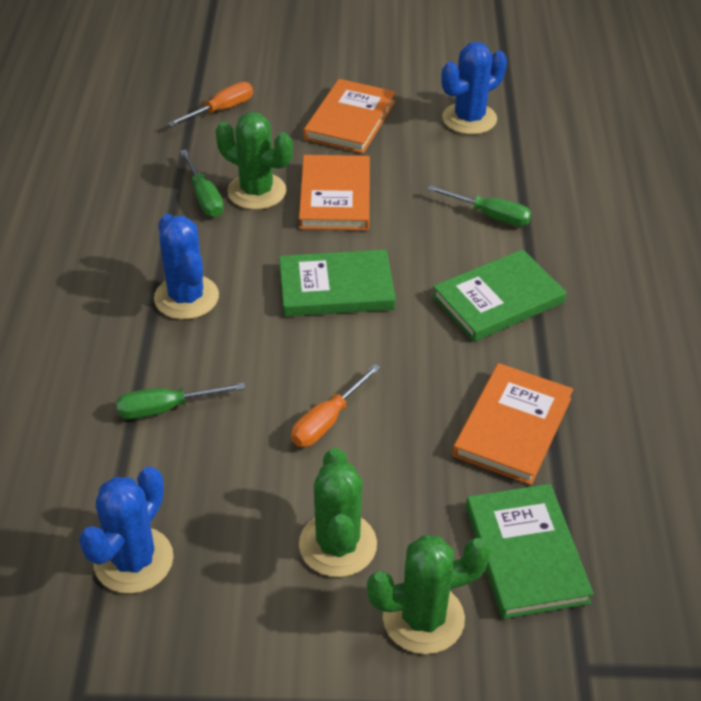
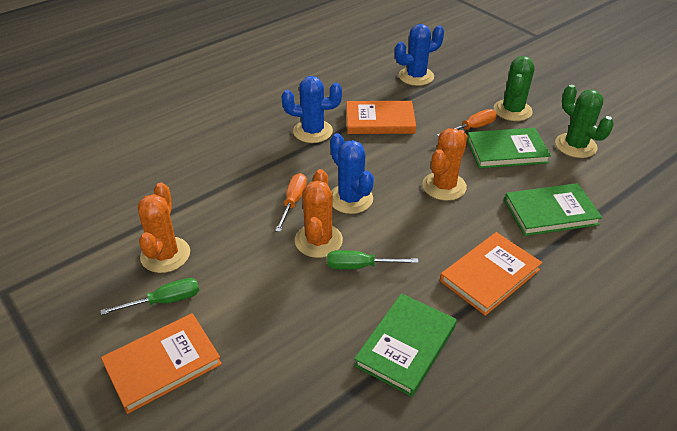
green cactus: 3 -> 2
green screwdriver: 3 -> 2
orange cactus: 0 -> 3

